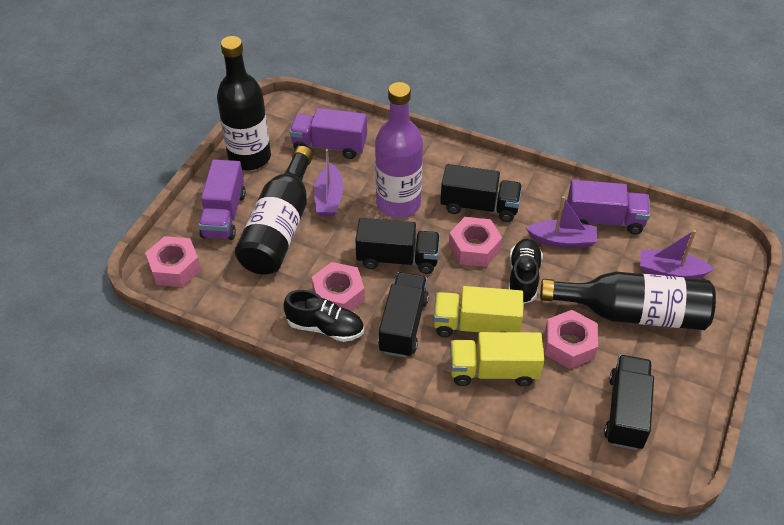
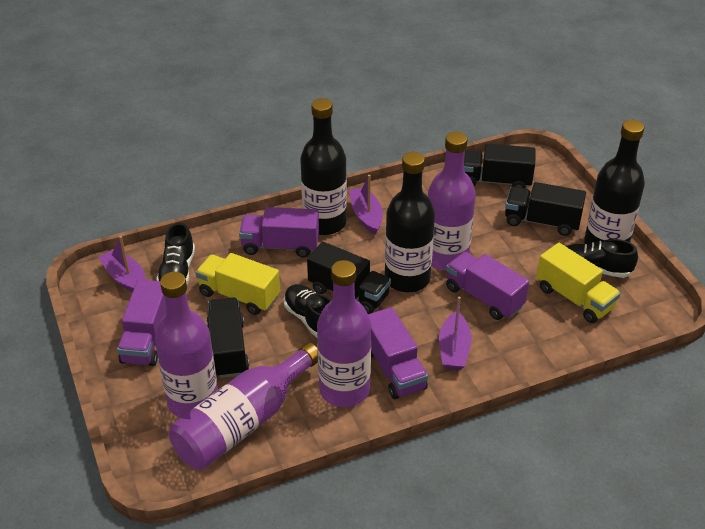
black shoe: 2 -> 3
pink nut: 4 -> 0
purple bottle: 1 -> 4
purple truck: 3 -> 4

